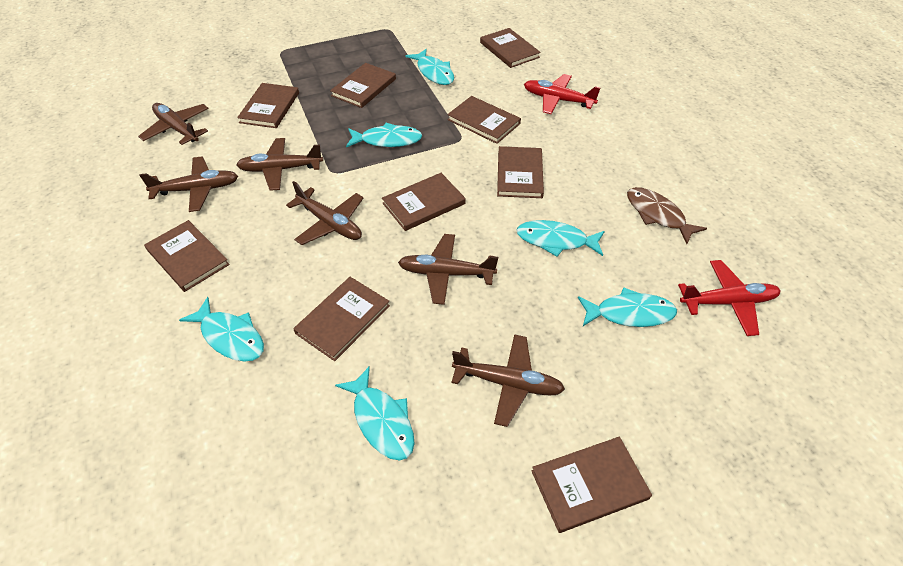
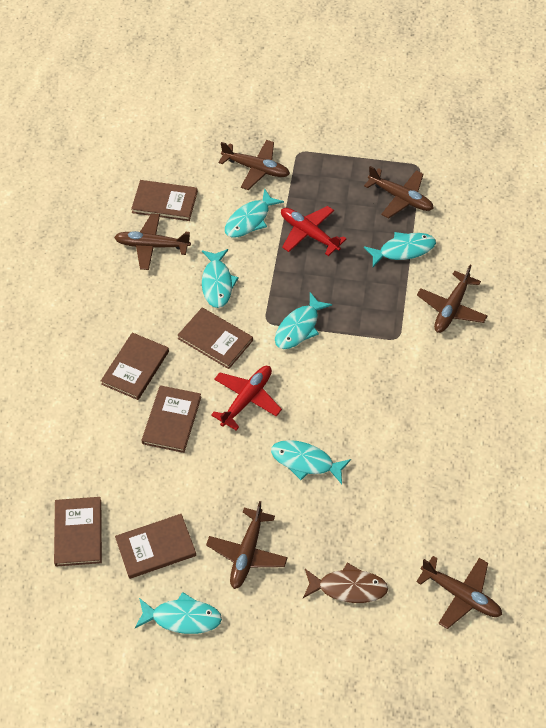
brown book: 9 -> 6

